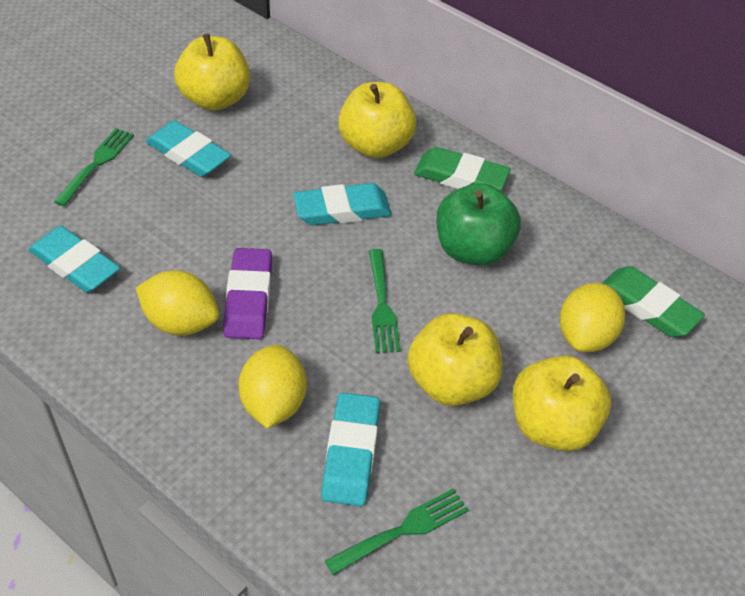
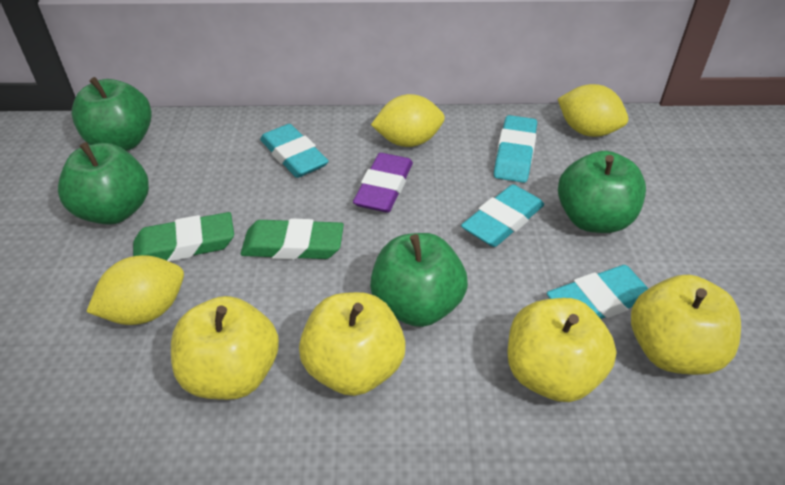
green apple: 1 -> 4
green fork: 3 -> 0

